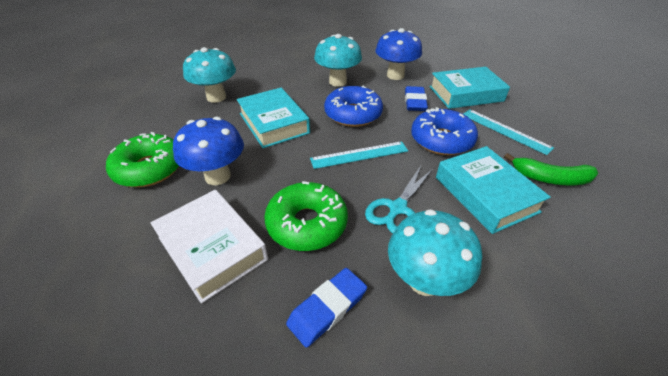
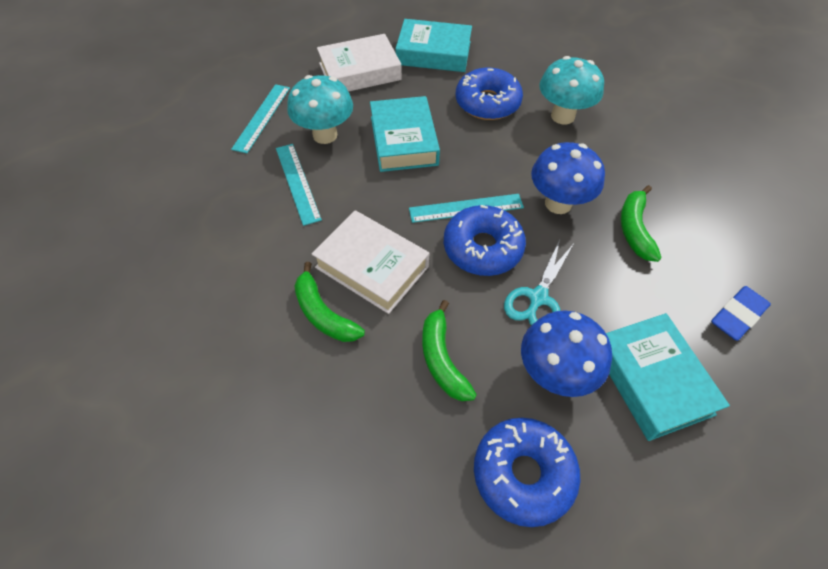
blue donut: 2 -> 3
blue eraser: 2 -> 1
green banana: 1 -> 3
green donut: 2 -> 0
turquoise mushroom: 3 -> 2
turquoise ruler: 2 -> 3
white book: 1 -> 2

